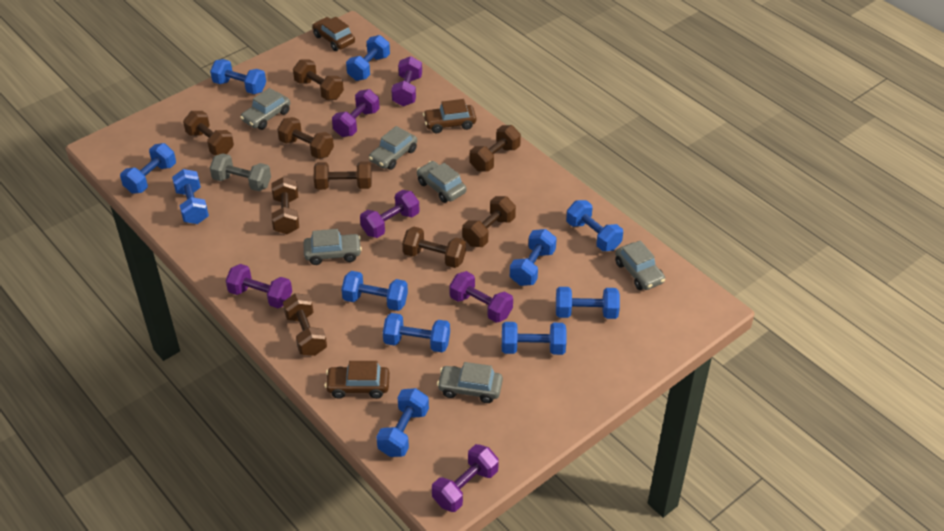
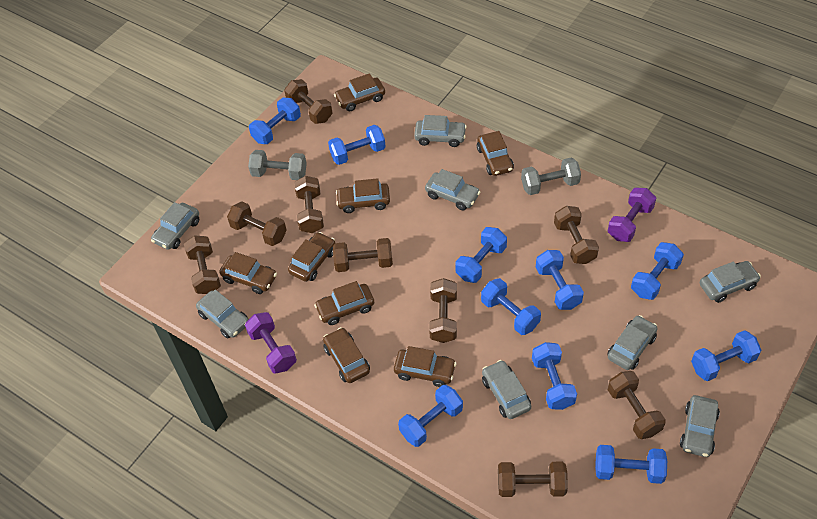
blue dumbbell: 11 -> 10
brown car: 3 -> 8
grey car: 6 -> 8
grey dumbbell: 1 -> 2
purple dumbbell: 6 -> 2

